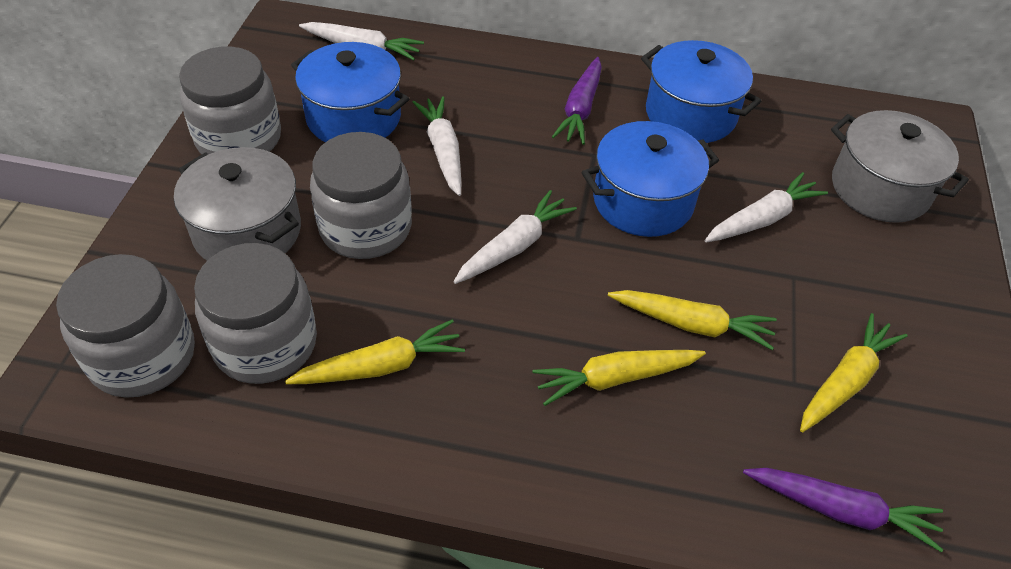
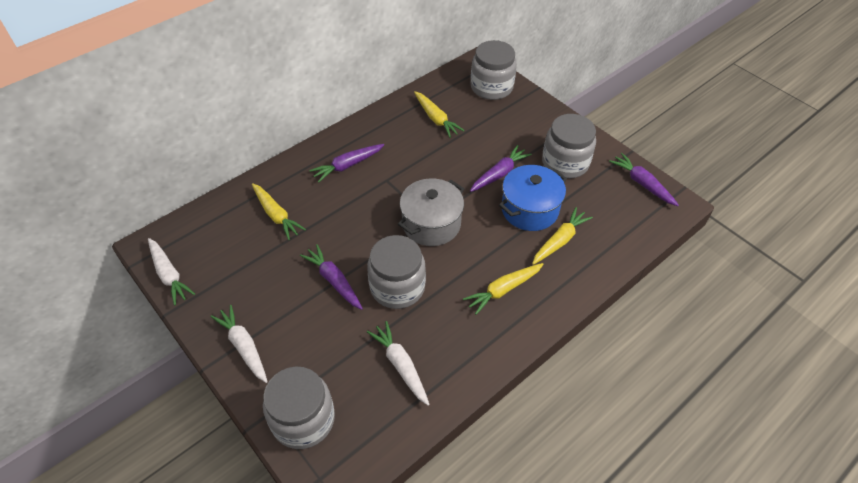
blue pot: 3 -> 1
grey pot: 2 -> 1
purple carrot: 2 -> 4
white carrot: 4 -> 3

